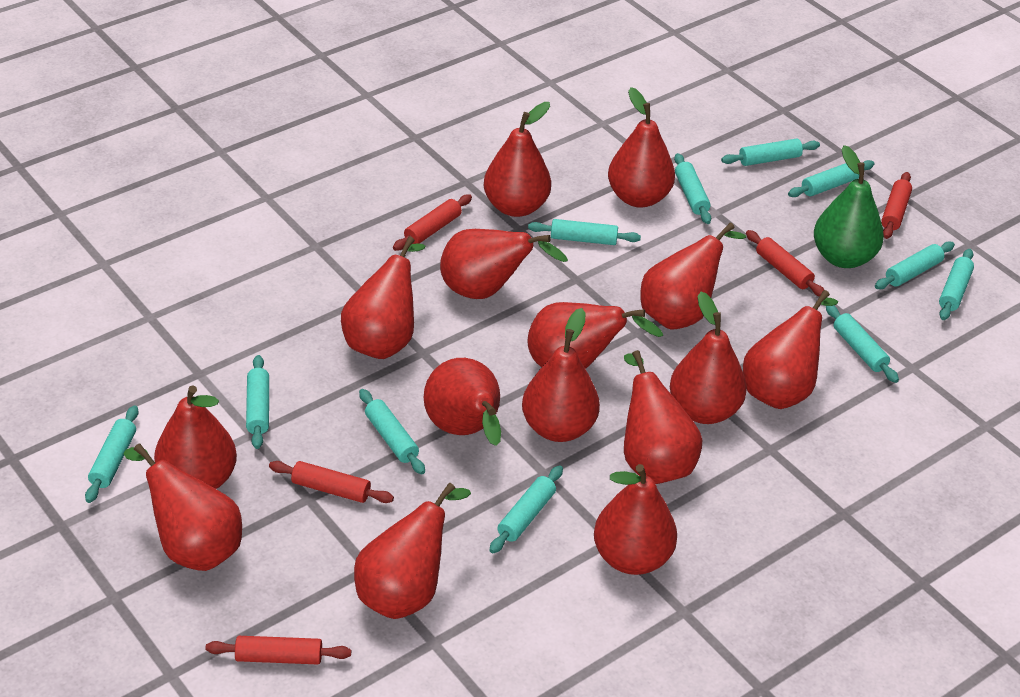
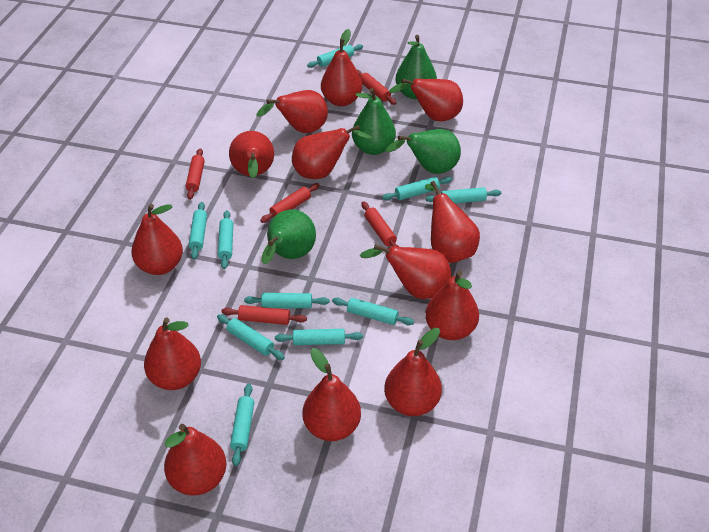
green pear: 1 -> 4
red pear: 15 -> 13
turquoise rolling pin: 11 -> 10

